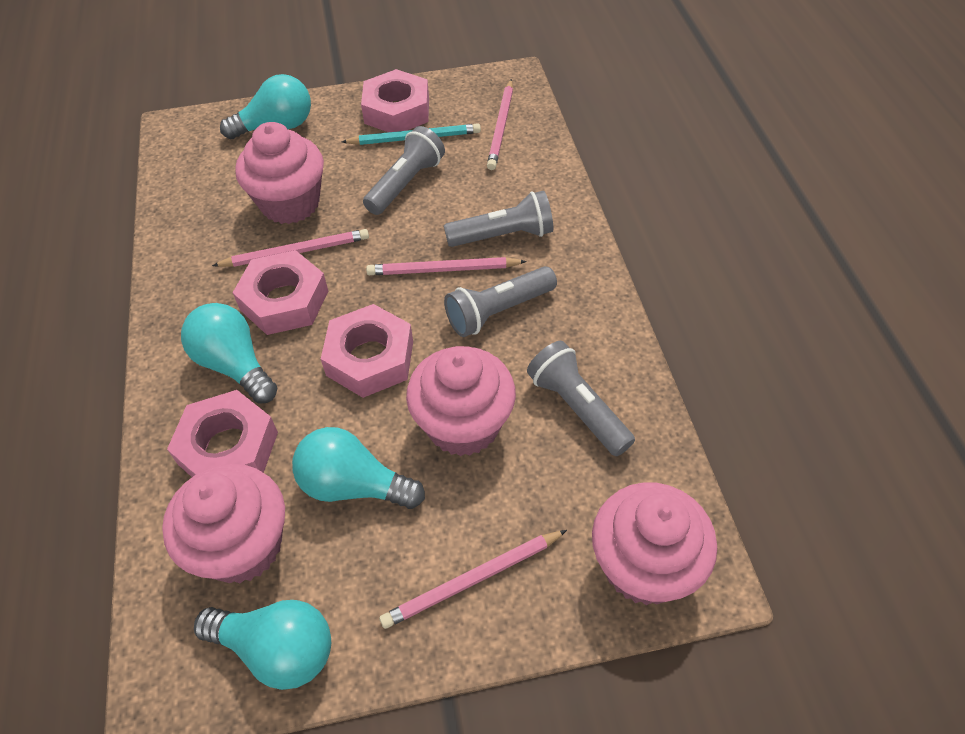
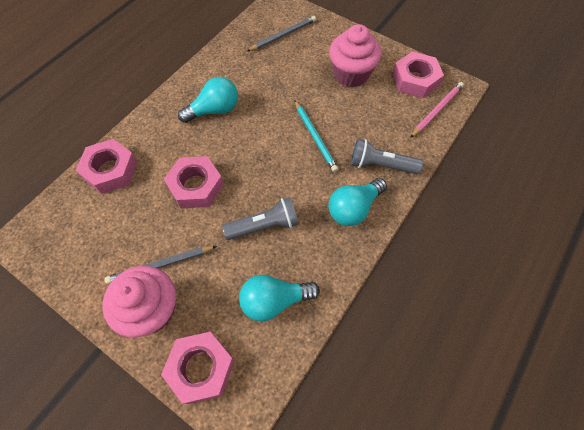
grey flashlight: 4 -> 2
grey pencil: 0 -> 2
pink cupcake: 4 -> 2
pink pencil: 4 -> 1
turquoise light bulb: 4 -> 3

